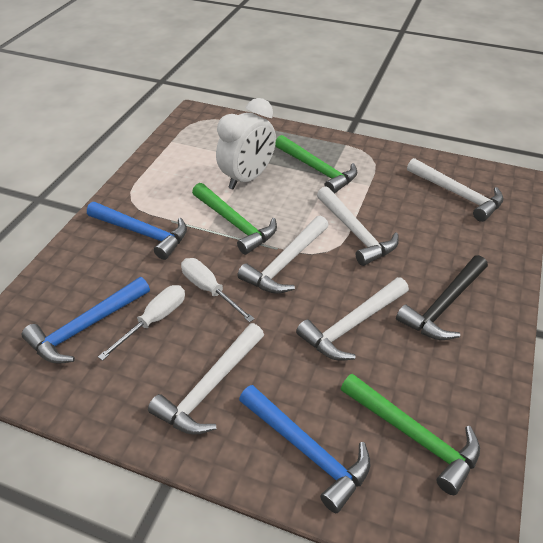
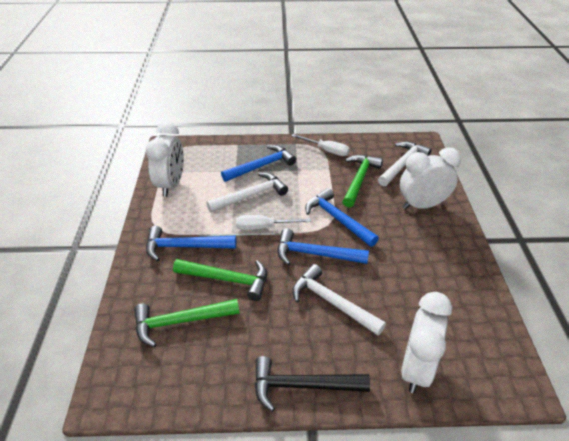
blue hammer: 3 -> 4
white clock: 1 -> 3
white hammer: 5 -> 3

